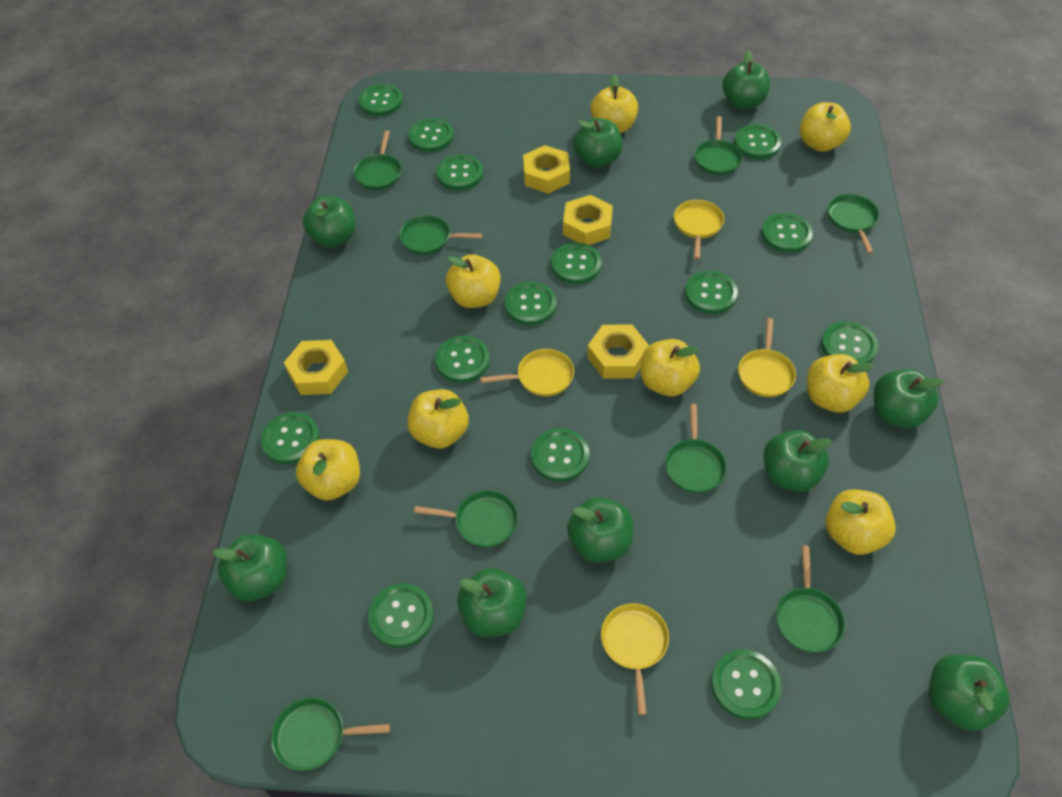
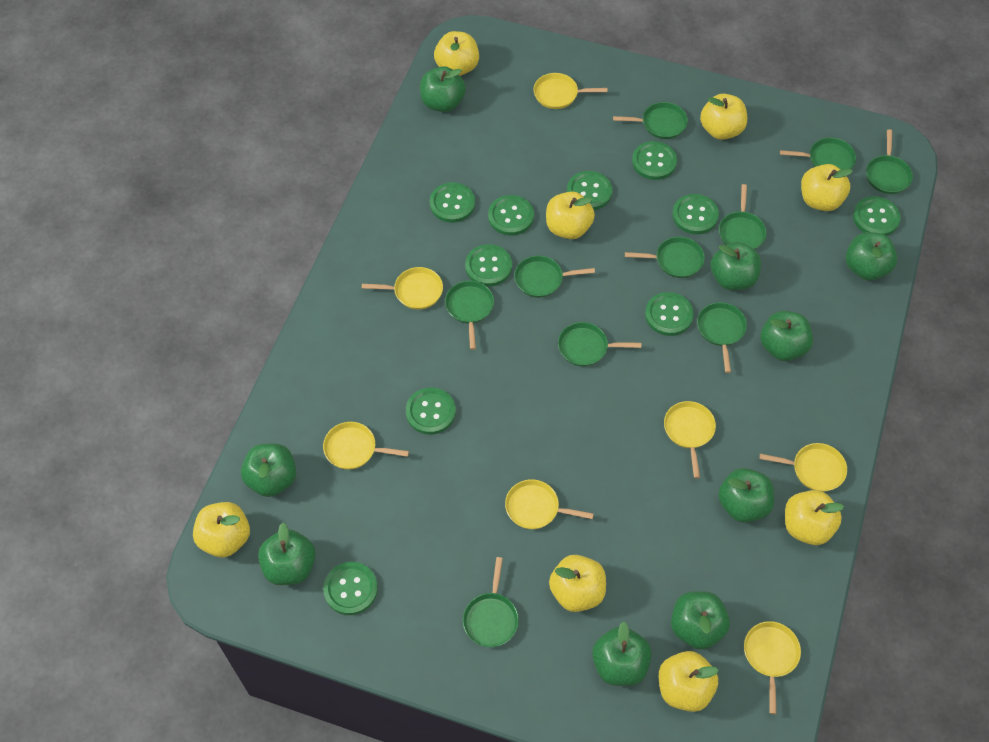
green button: 14 -> 10
green pan: 8 -> 10
yellow nut: 4 -> 0
yellow pan: 4 -> 7

